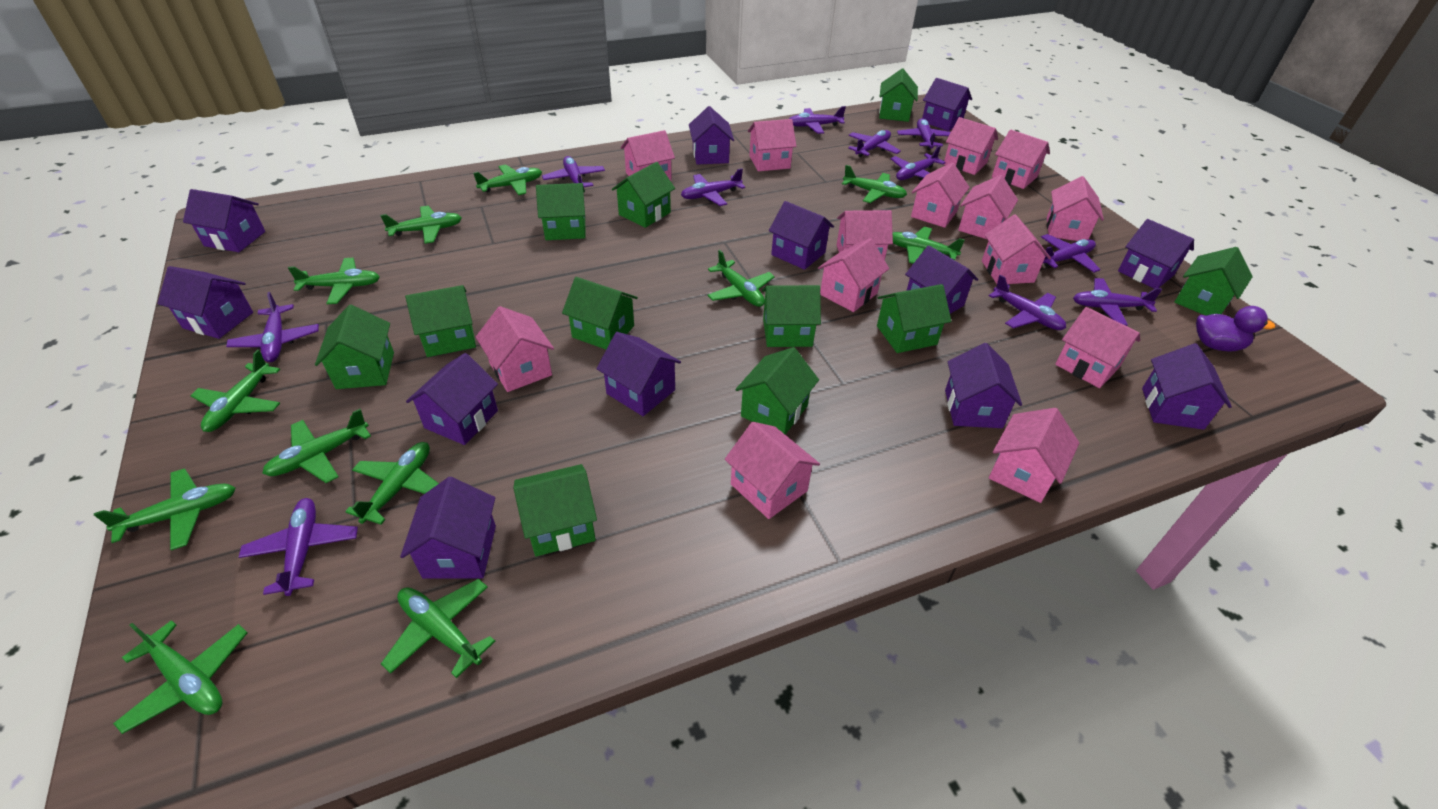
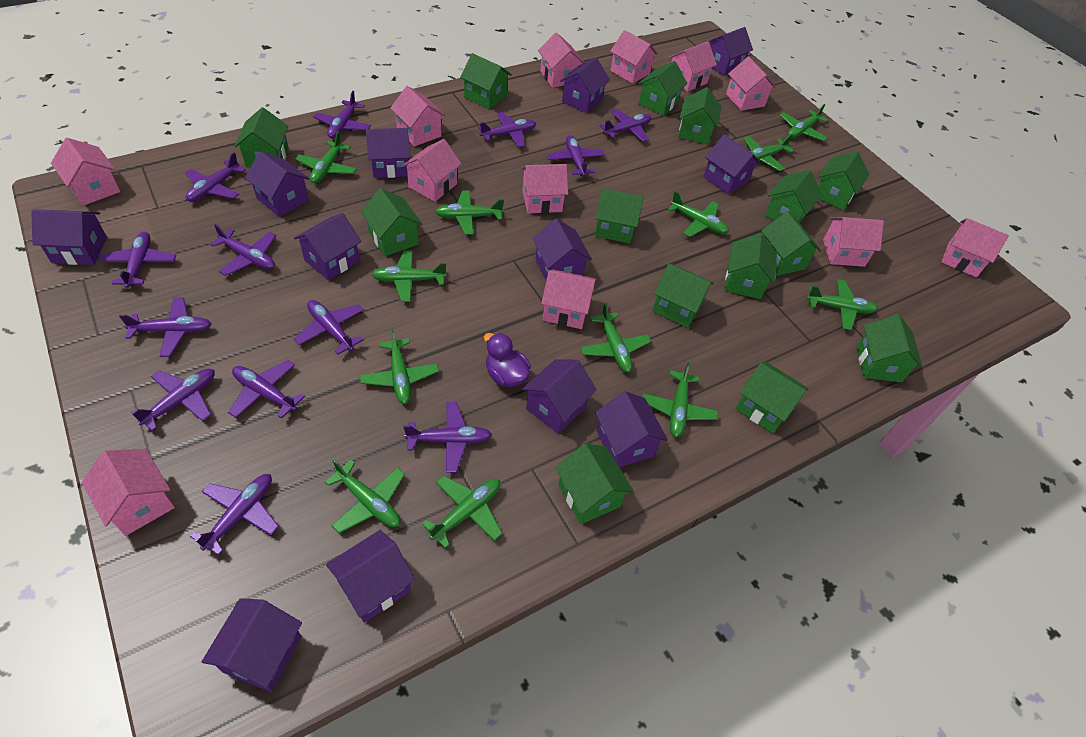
green house: 11 -> 14
pink house: 14 -> 12
purple plane: 11 -> 13

